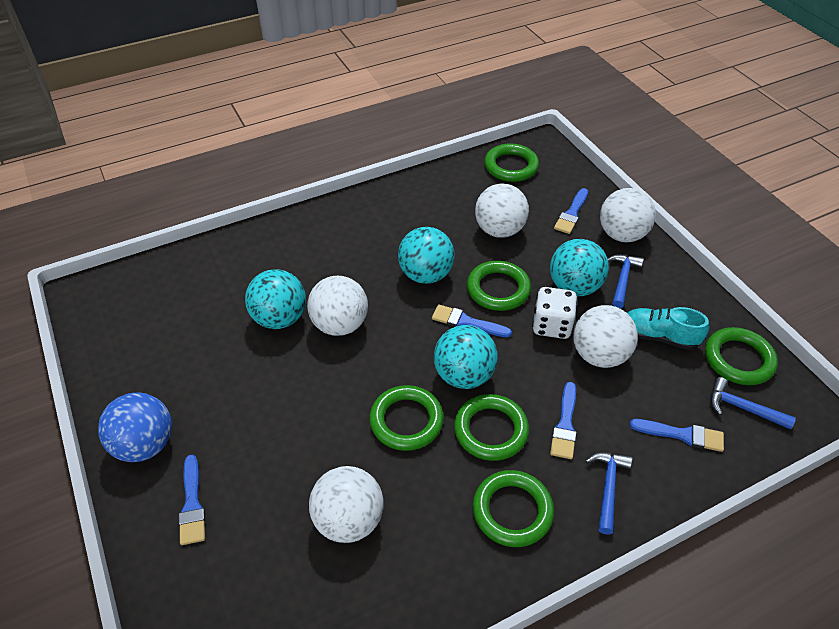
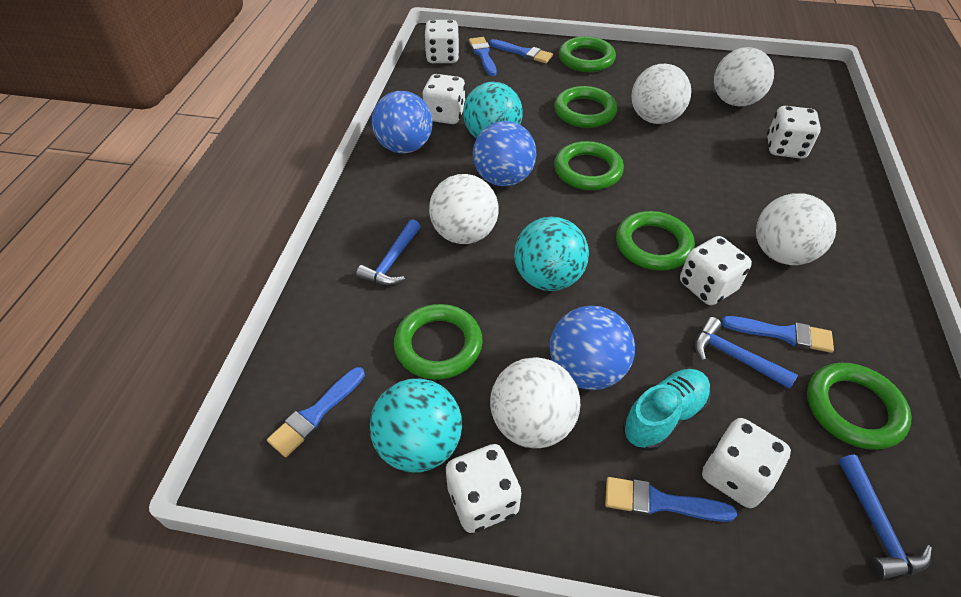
blue ball: 1 -> 3
turquoise ball: 4 -> 3
white dice: 1 -> 6

